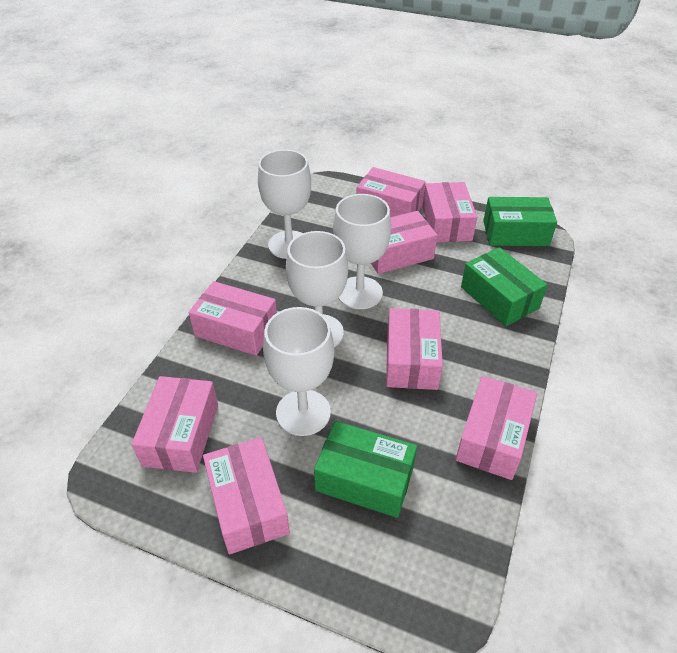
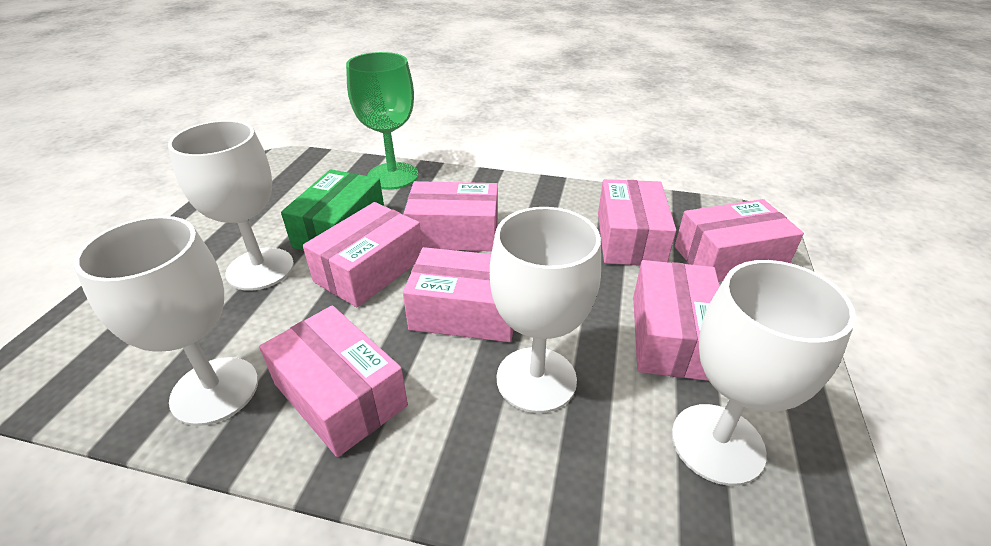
green box: 3 -> 1
green goblet: 0 -> 1
pink box: 8 -> 7

